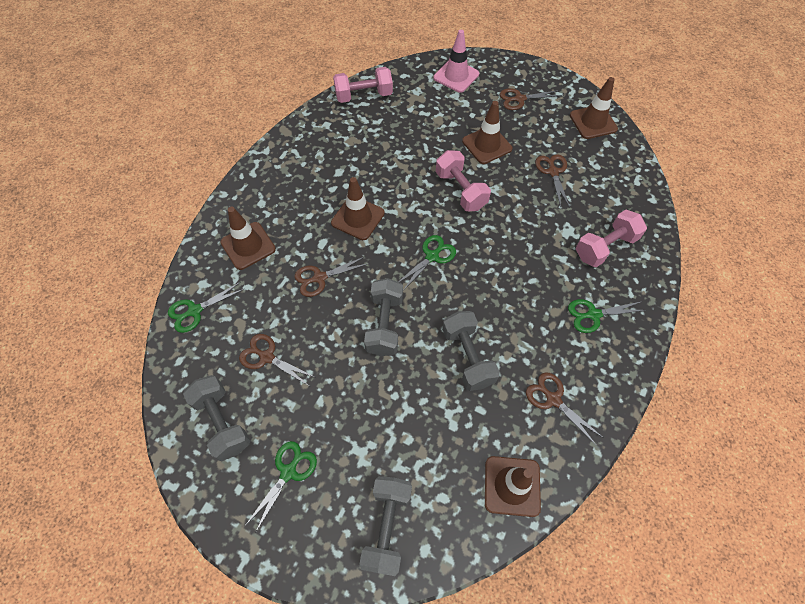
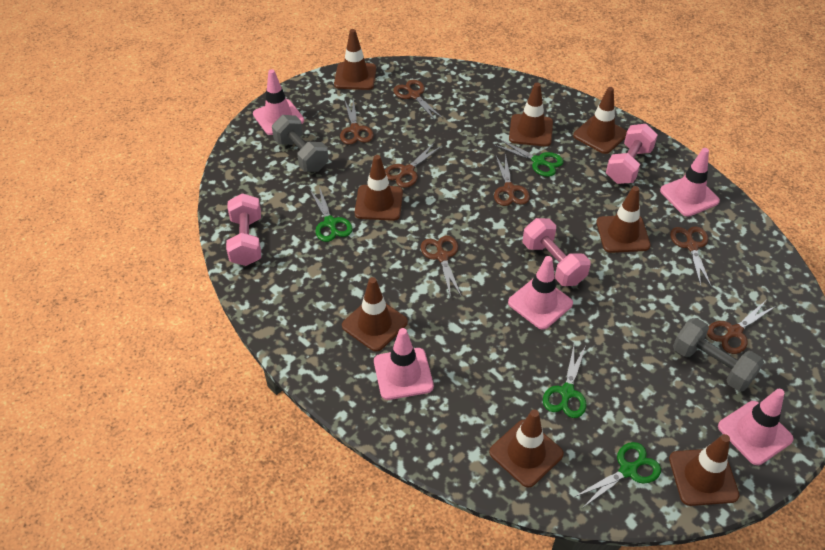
brown scissors: 5 -> 7
brown traffic cone: 5 -> 8
grey dumbbell: 4 -> 2
pink traffic cone: 1 -> 5

